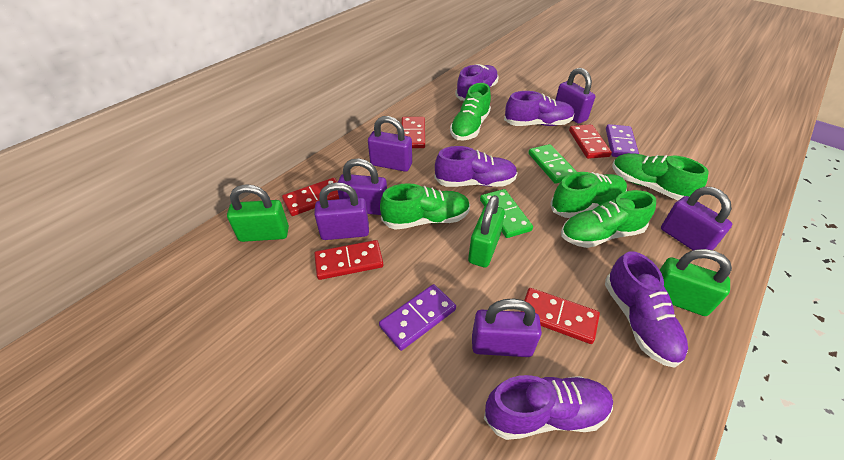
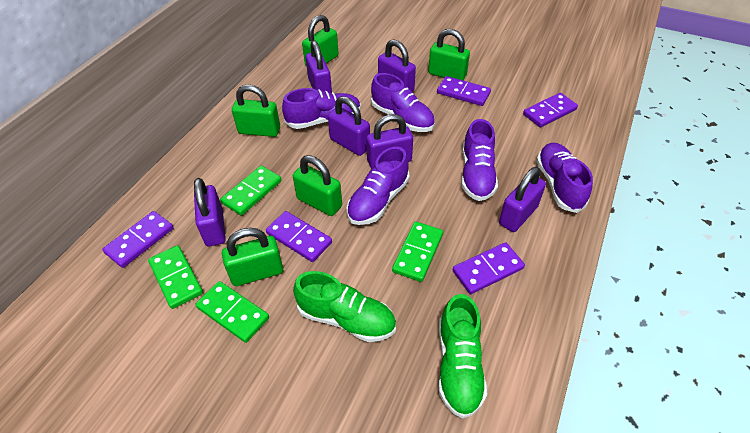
green domino: 2 -> 4
green padlock: 3 -> 5
green shoe: 5 -> 2
purple domino: 2 -> 5
red domino: 5 -> 0

